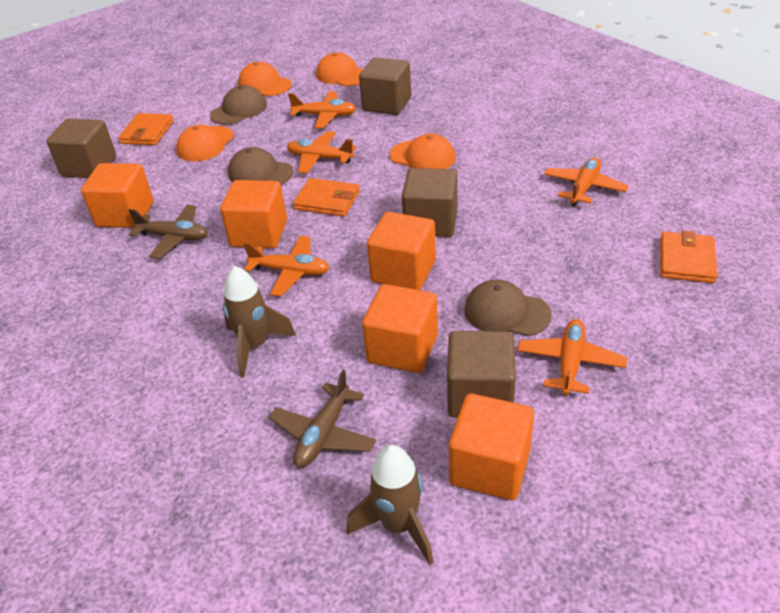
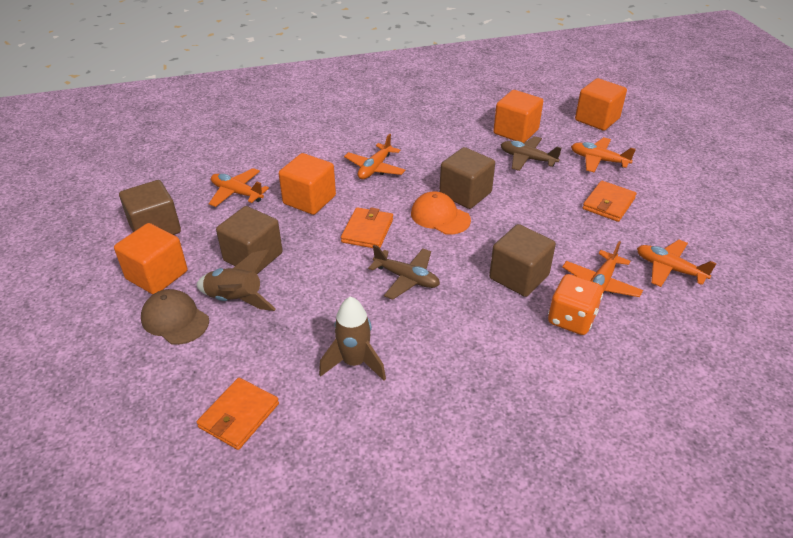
brown cap: 3 -> 1
orange cap: 4 -> 1
orange cube: 5 -> 4
orange dice: 0 -> 1

